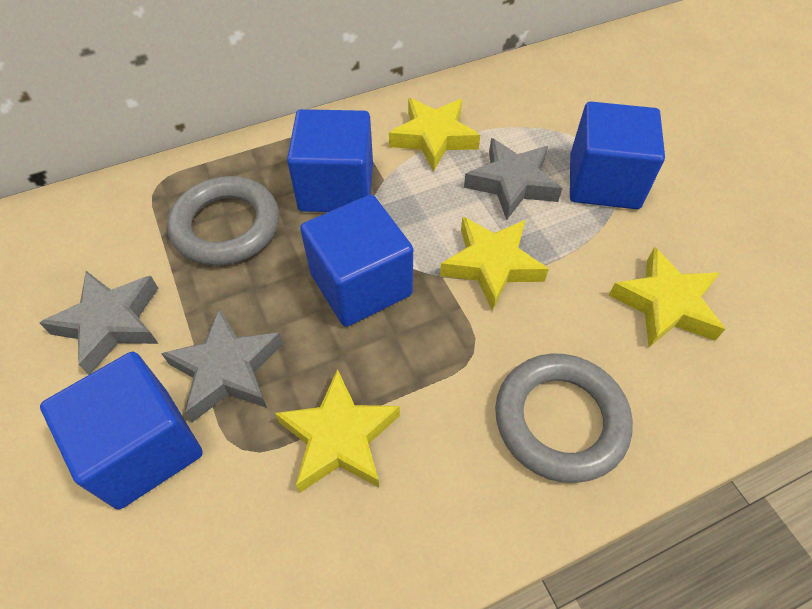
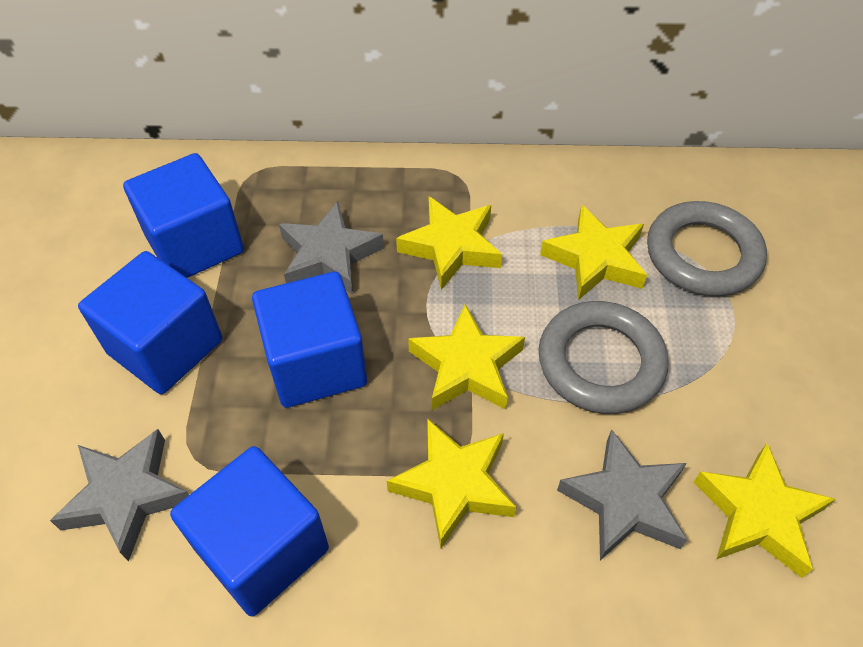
yellow star: 4 -> 5

